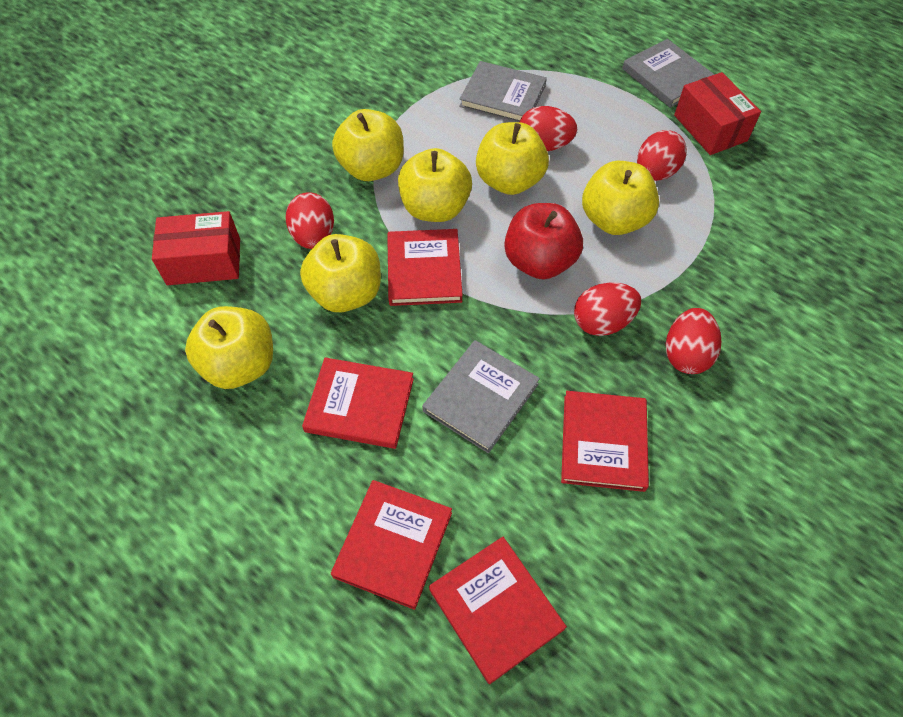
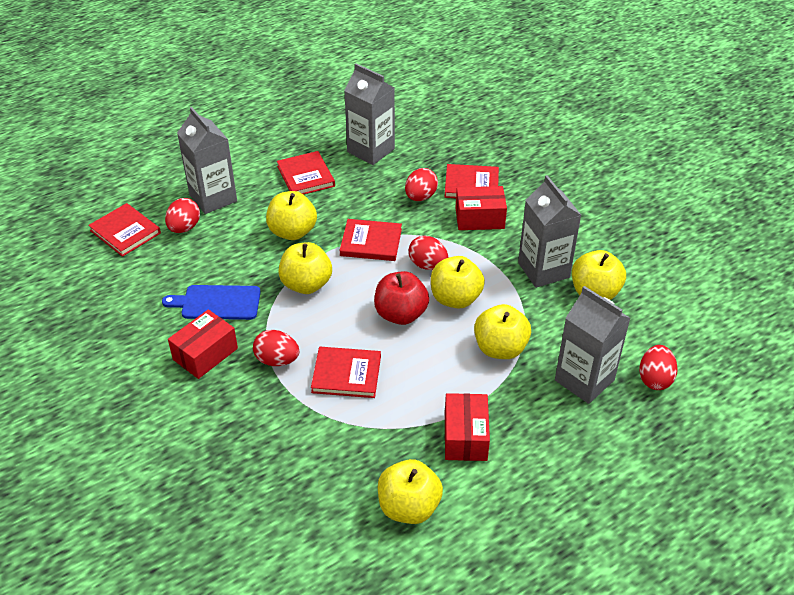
blue cutting board: 0 -> 1
grey book: 3 -> 0
grey carton: 0 -> 4
red box: 2 -> 3

